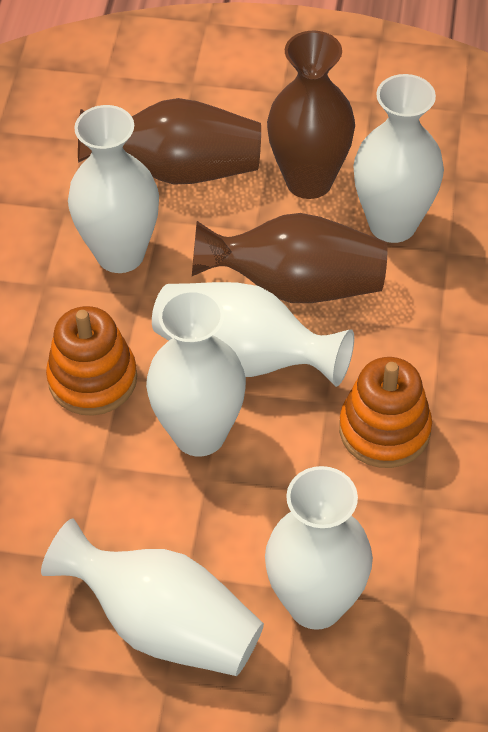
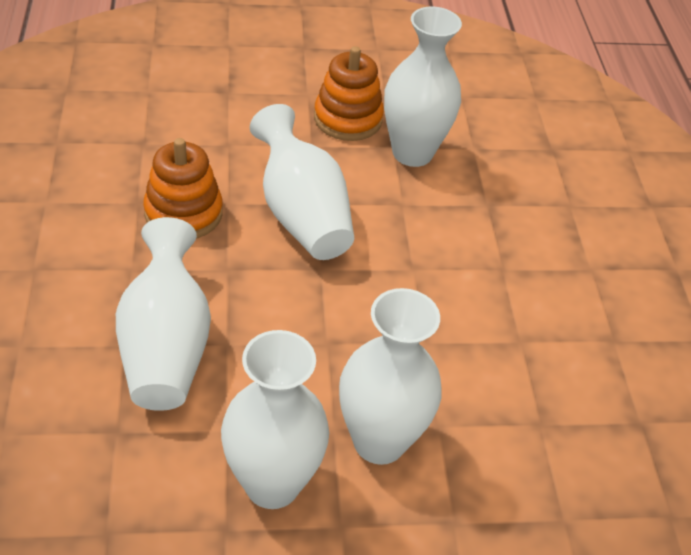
brown vase: 3 -> 0
white vase: 6 -> 5

